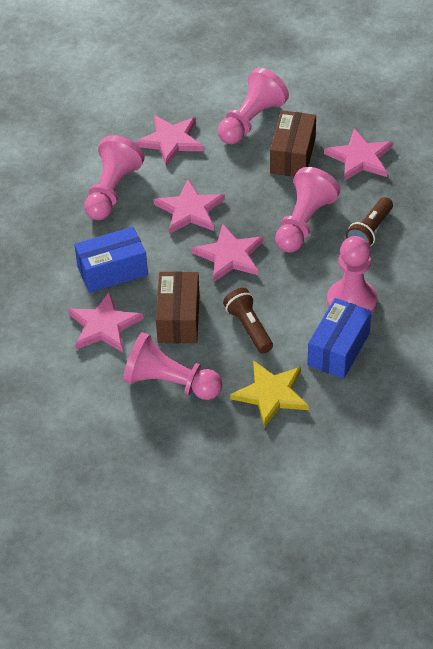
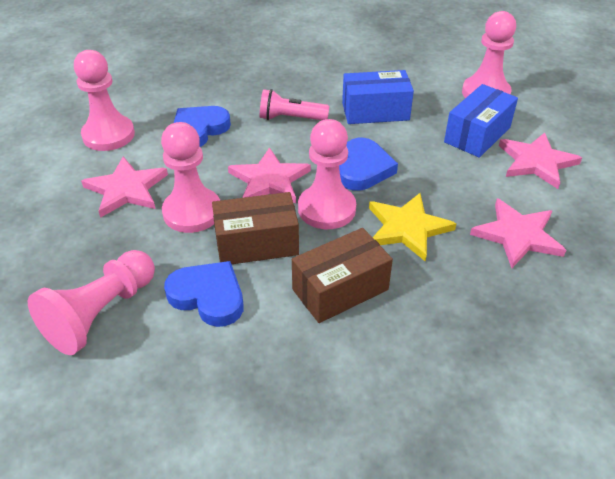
blue heart: 0 -> 3
brown flashlight: 2 -> 0
pink flashlight: 0 -> 1
pink star: 5 -> 4

